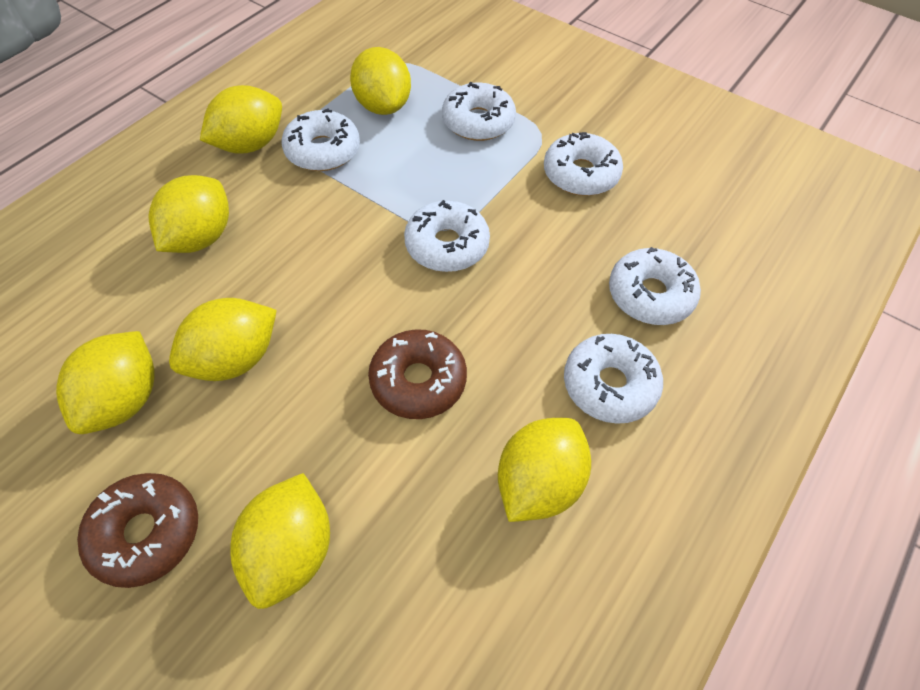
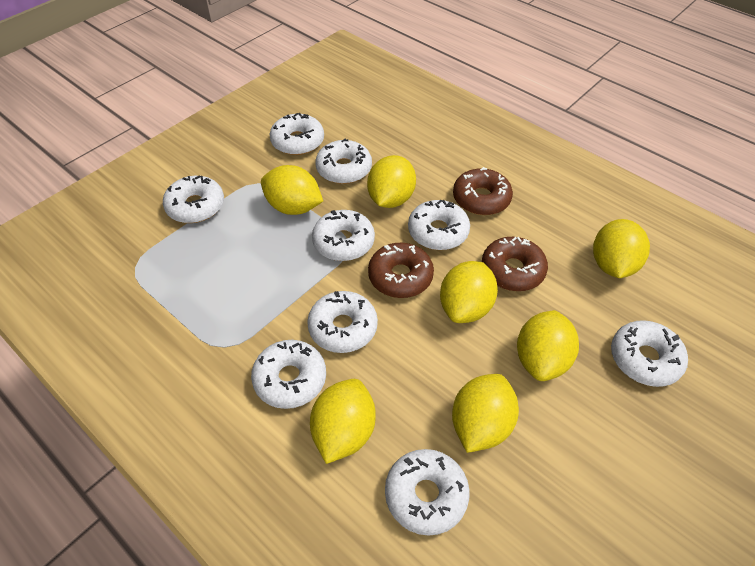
brown donut: 2 -> 3
white donut: 6 -> 9

